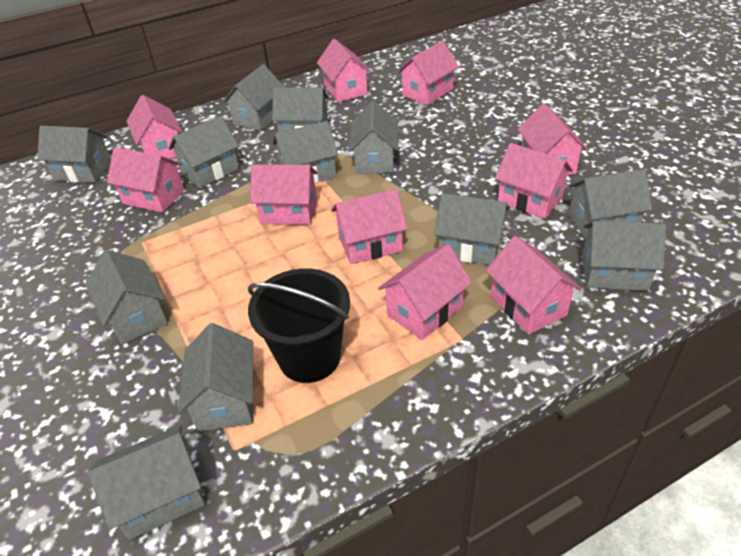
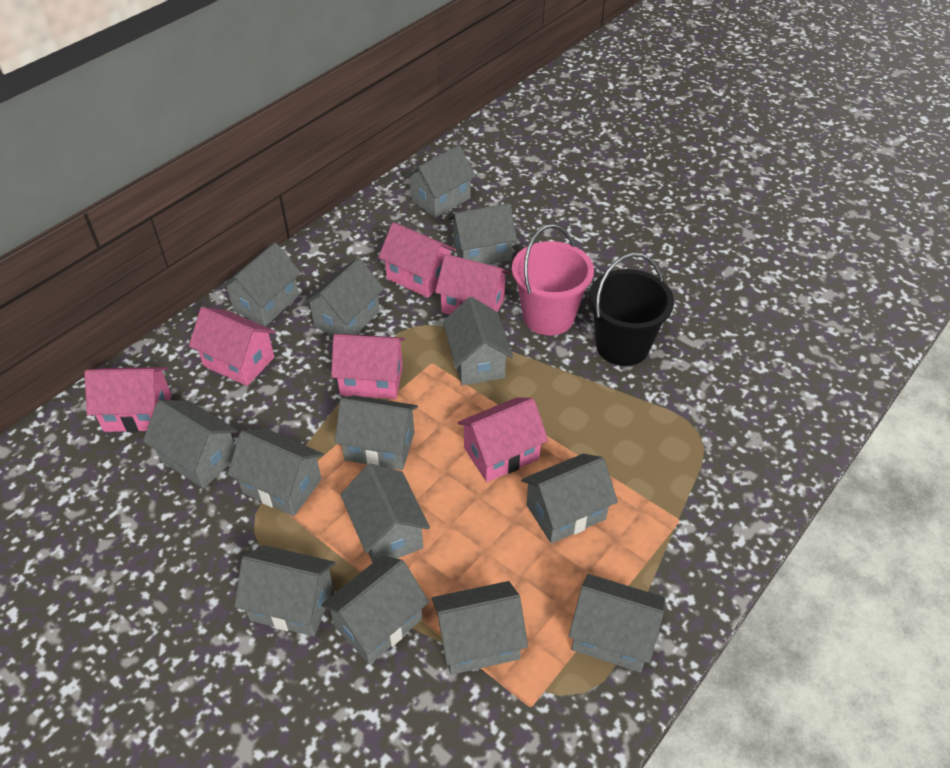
grey house: 12 -> 14
pink bucket: 0 -> 1
pink house: 10 -> 6

